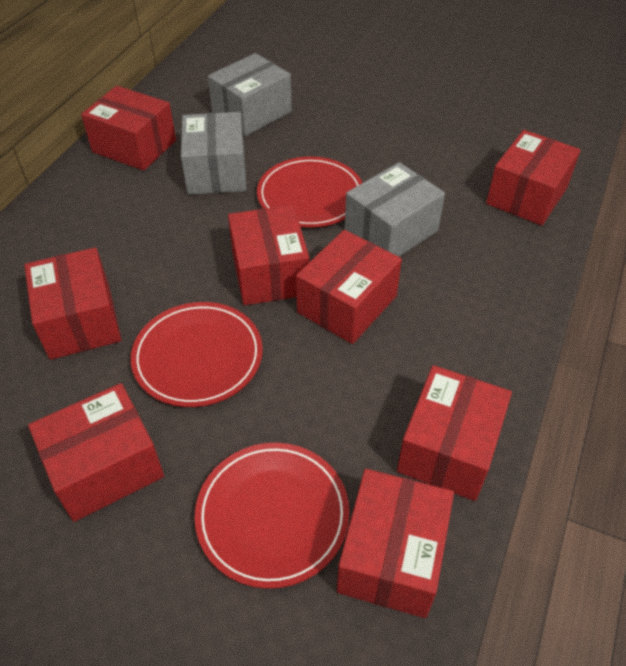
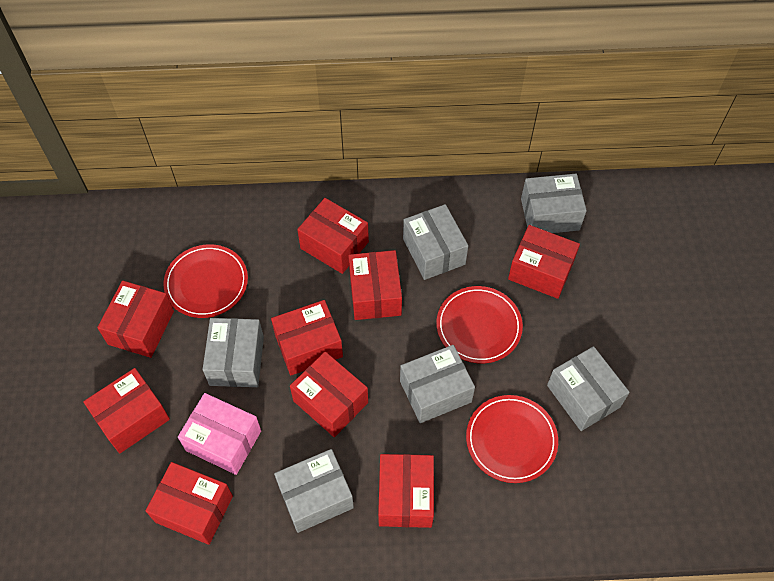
grey box: 3 -> 6
pink box: 0 -> 1
red box: 8 -> 9

